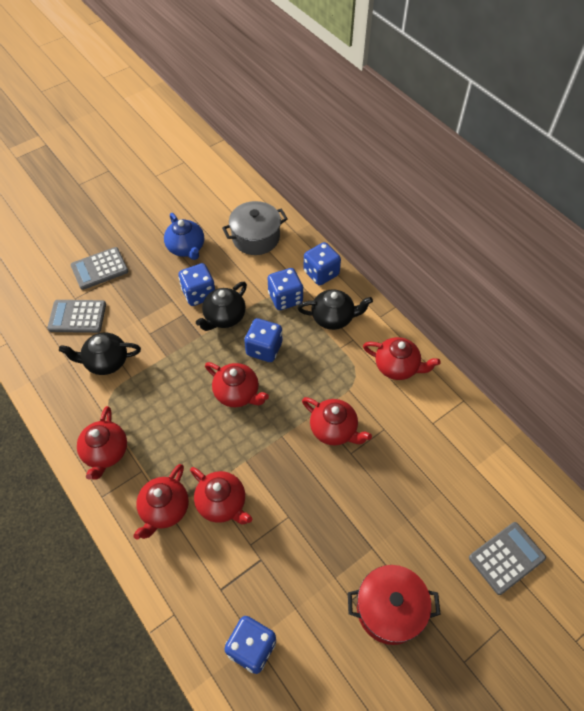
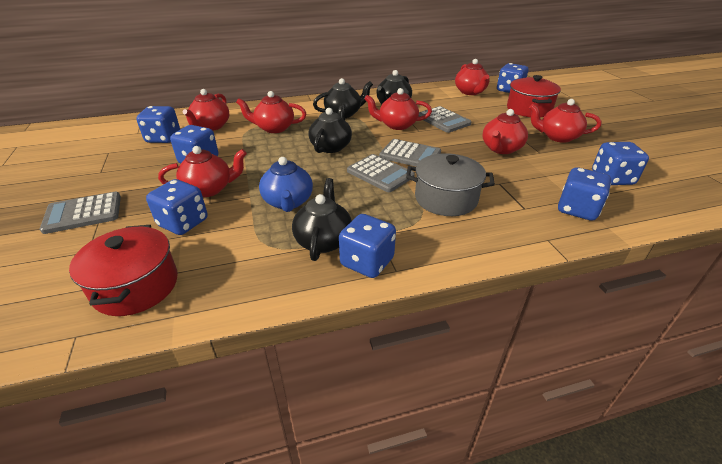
black teapot: 3 -> 4
blue dice: 5 -> 7
grey calculator: 3 -> 4
red pot: 1 -> 2
red teapot: 6 -> 7

